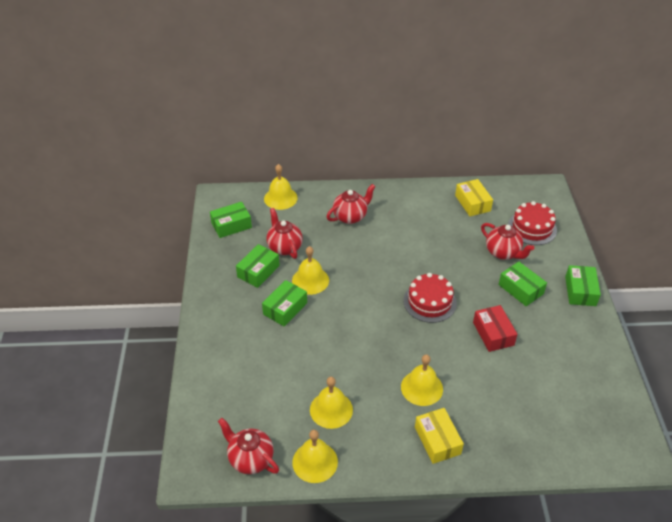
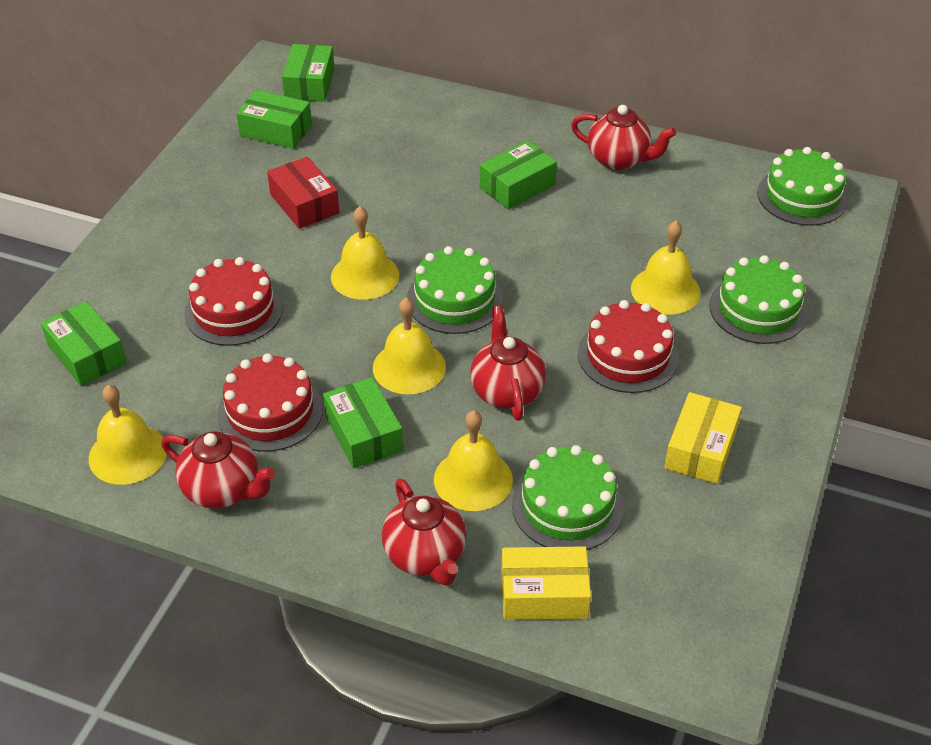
green cake: 0 -> 4
red cake: 2 -> 3

